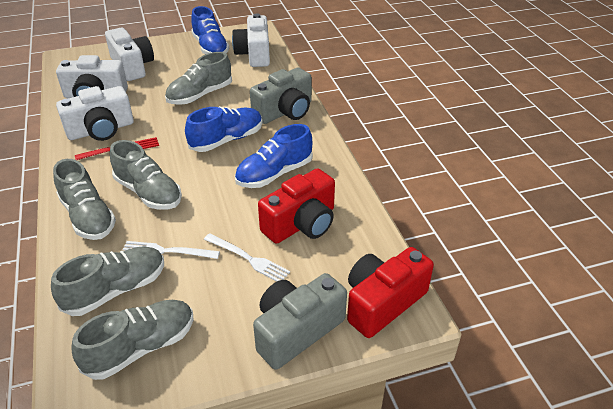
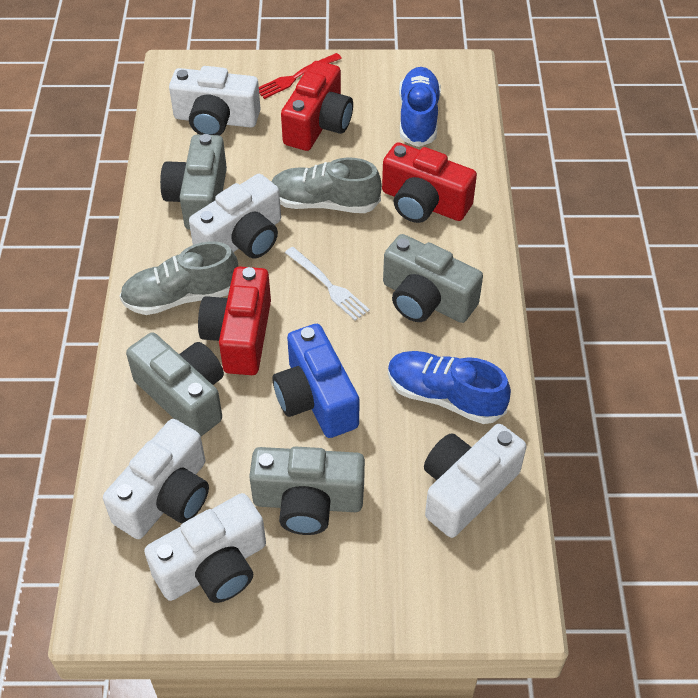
blue camera: 0 -> 1
blue shoe: 3 -> 2
grey camera: 2 -> 4
grey shoe: 5 -> 2
red camera: 2 -> 3
white camera: 4 -> 5
white fork: 2 -> 1

